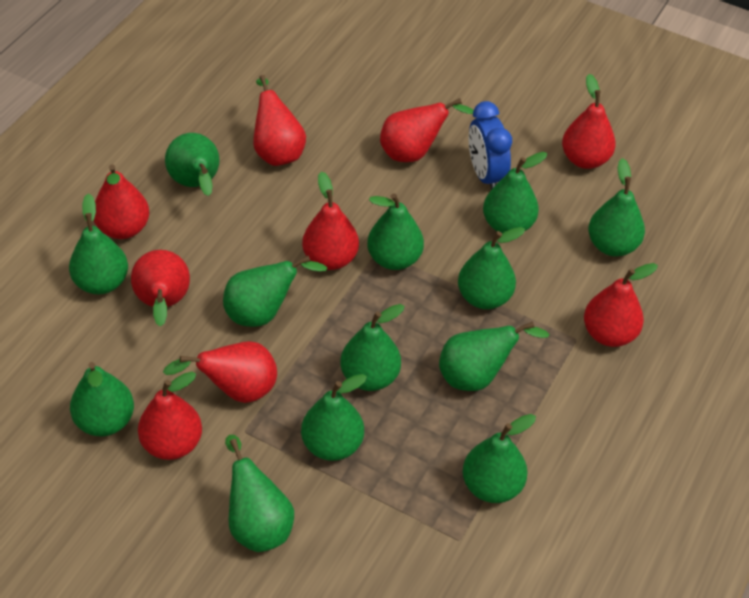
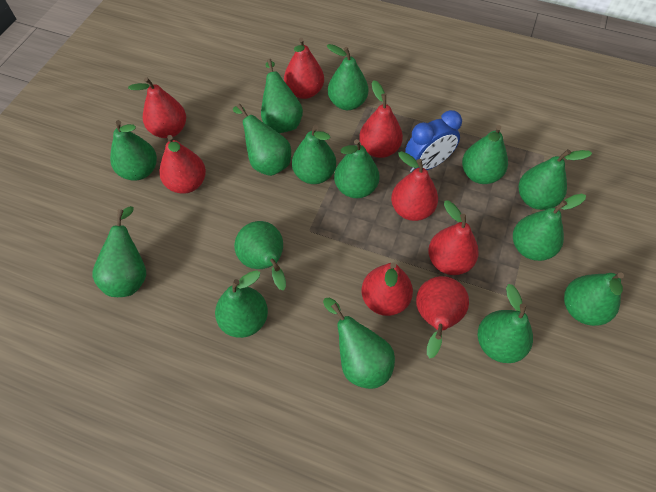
green pear: 13 -> 15
red pear: 9 -> 8

